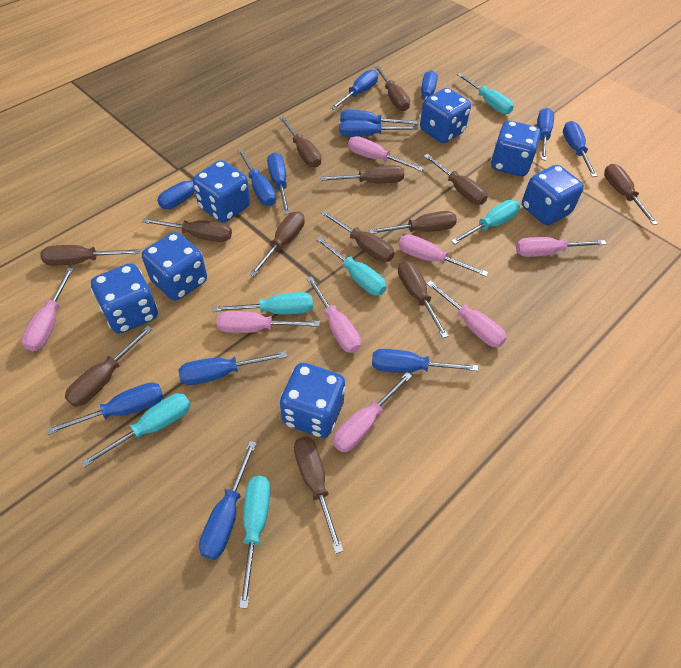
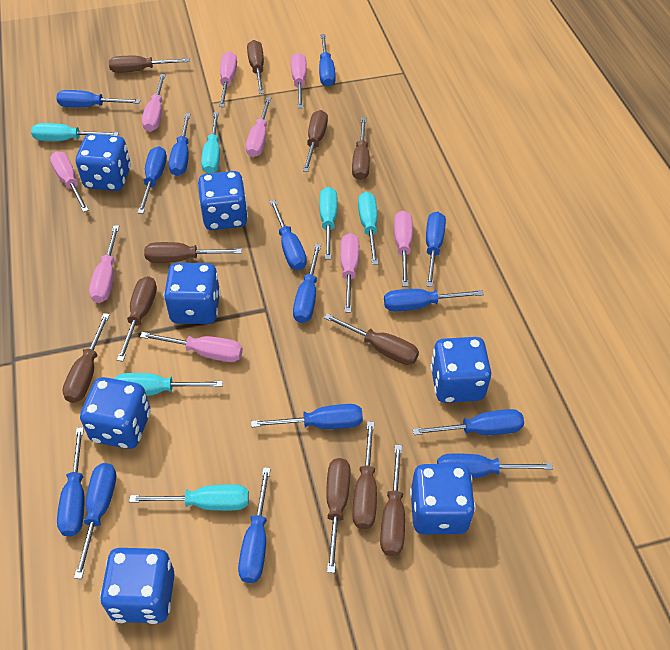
blue screwdriver: 13 -> 14
brown screwdriver: 13 -> 11
pink screwdriver: 8 -> 9

